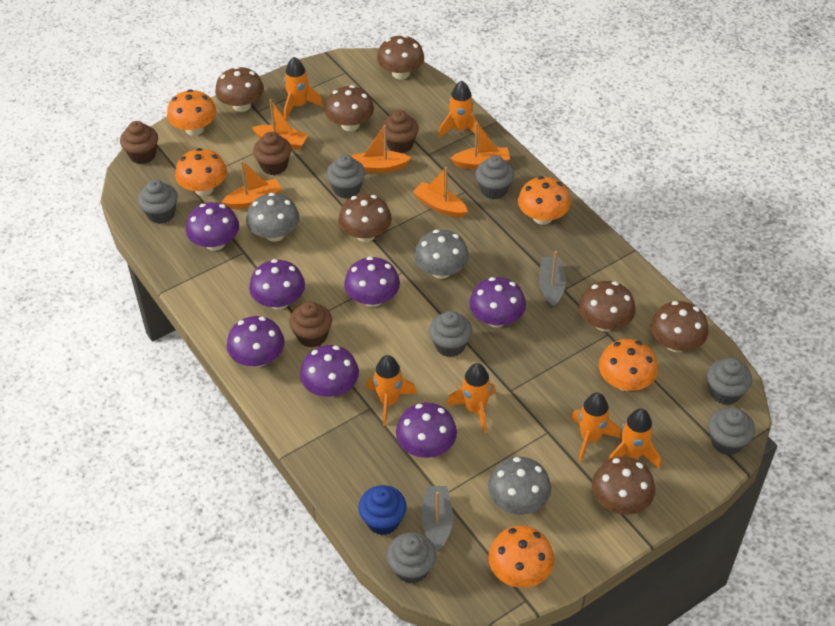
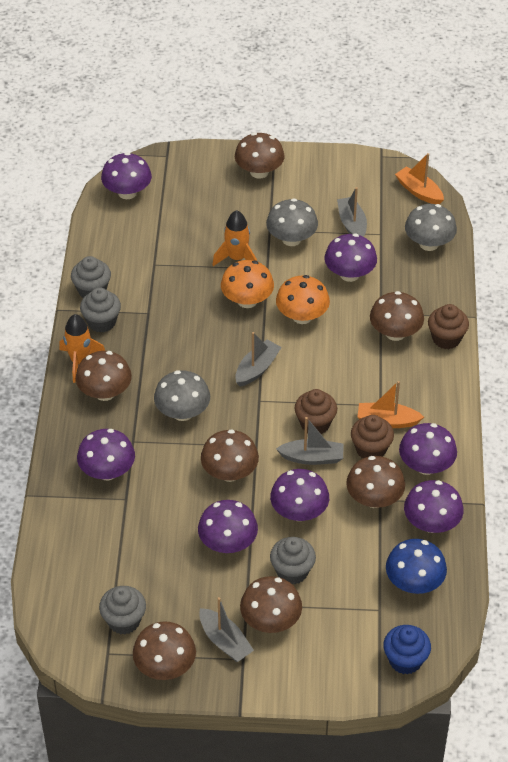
blue mushroom: 0 -> 1
brown cupcake: 4 -> 3
grey boat: 2 -> 4
grey cupcake: 7 -> 4
orange boat: 5 -> 2
orange mushroom: 5 -> 2
orange rocket: 6 -> 2

